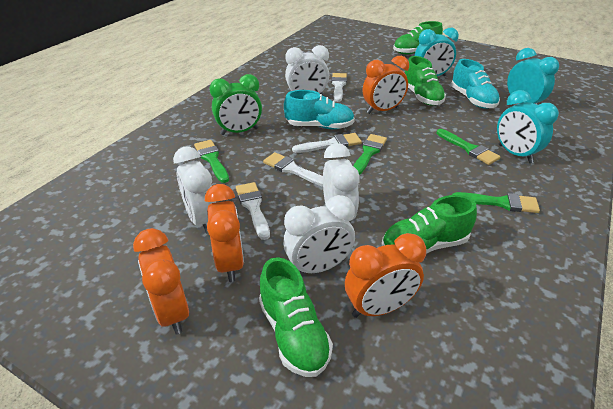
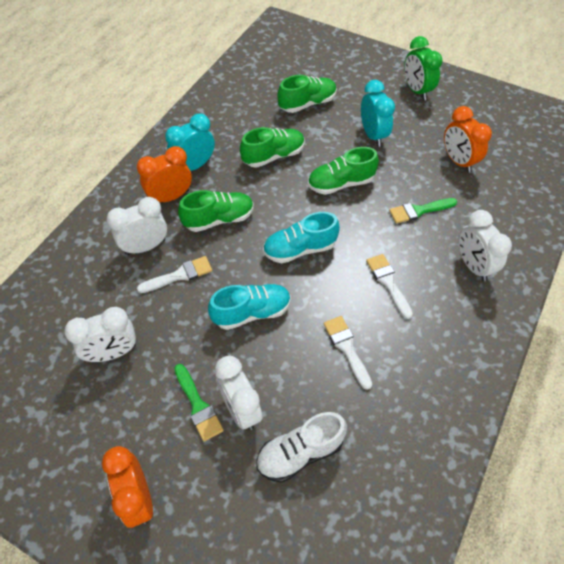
green brush: 4 -> 2
orange clock: 4 -> 3
turquoise clock: 3 -> 2
white brush: 4 -> 3
white shoe: 0 -> 1

